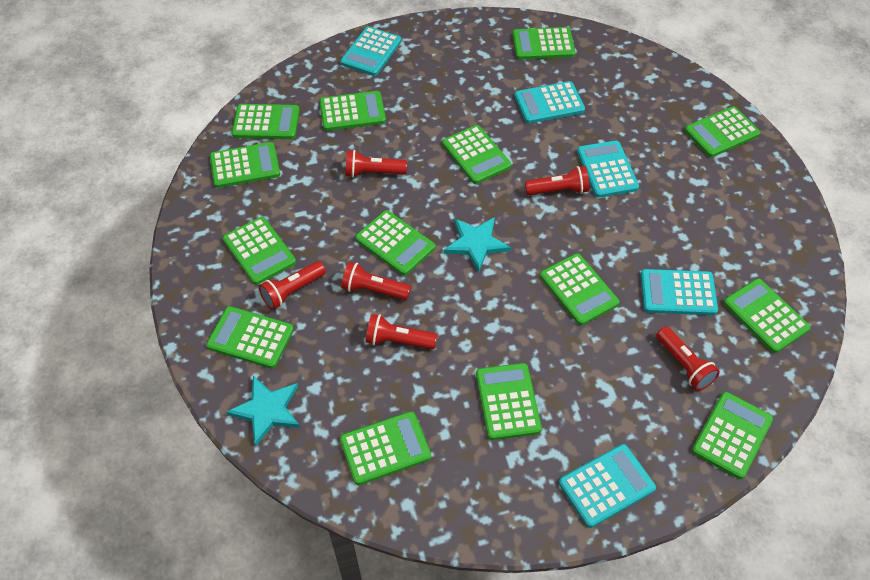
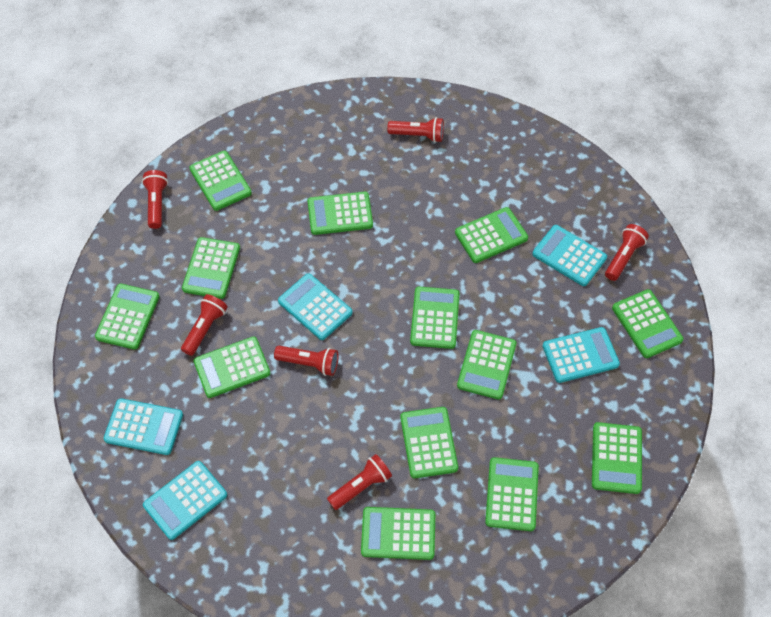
green calculator: 14 -> 13
turquoise star: 2 -> 0

